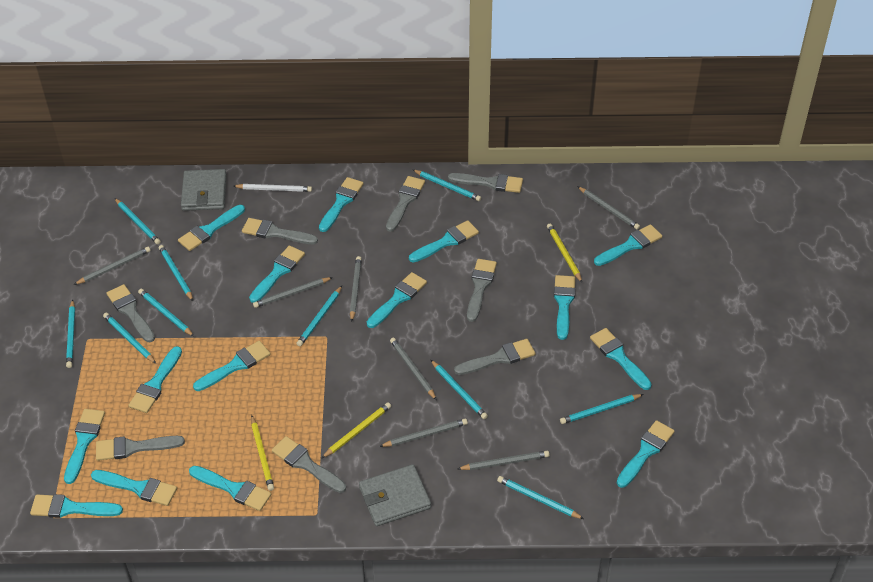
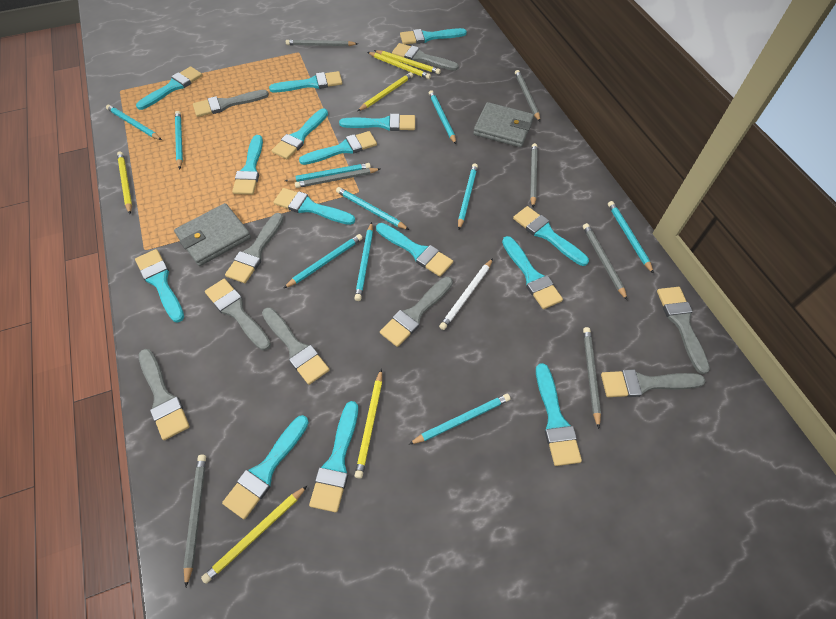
grey brush: 8 -> 9
yellow pencil: 3 -> 6

